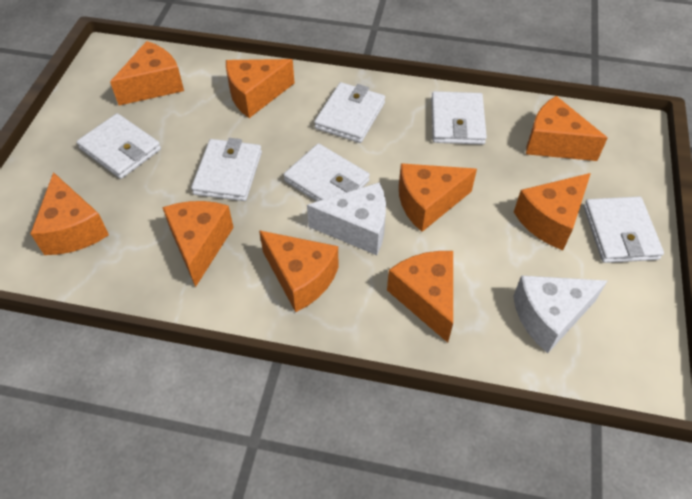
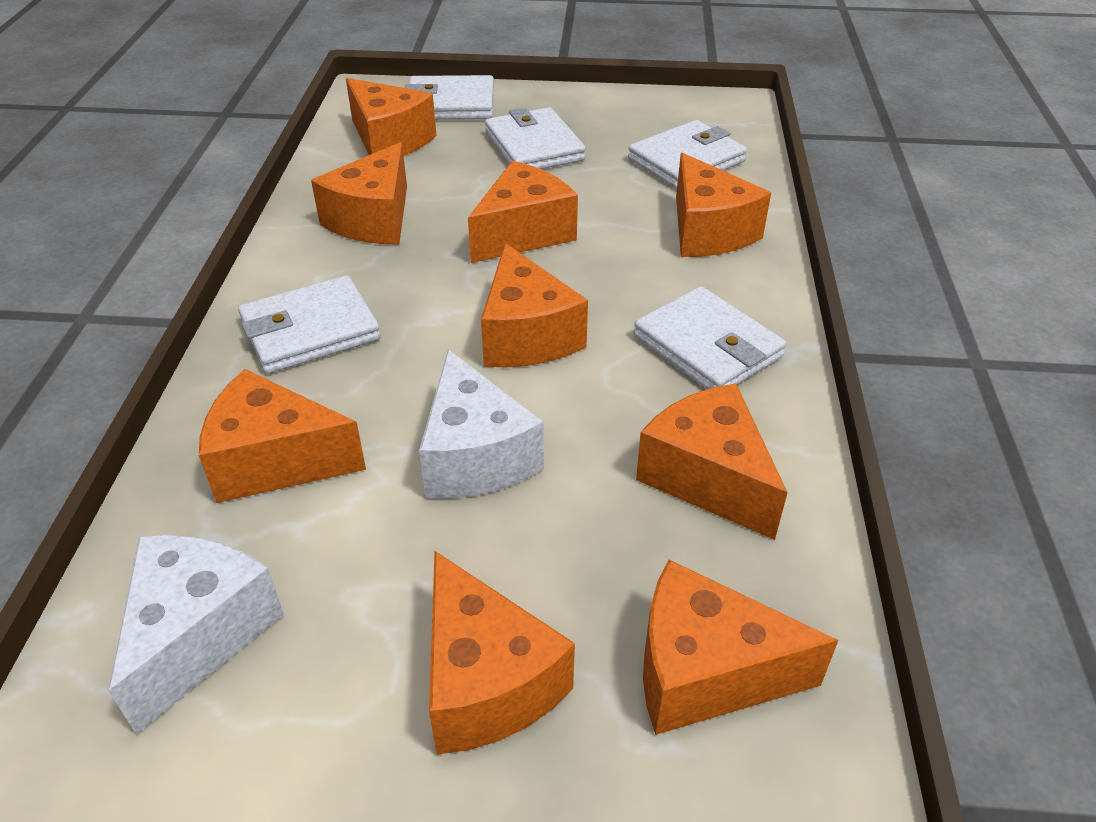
white wallet: 6 -> 5

